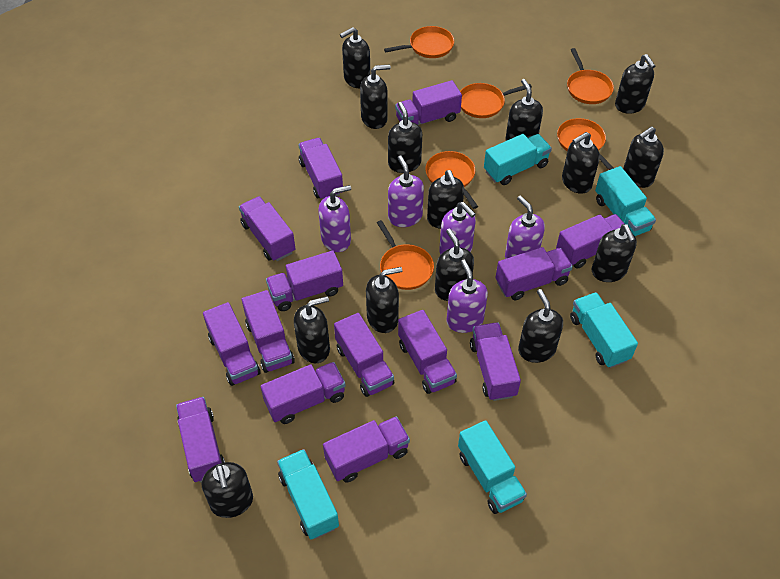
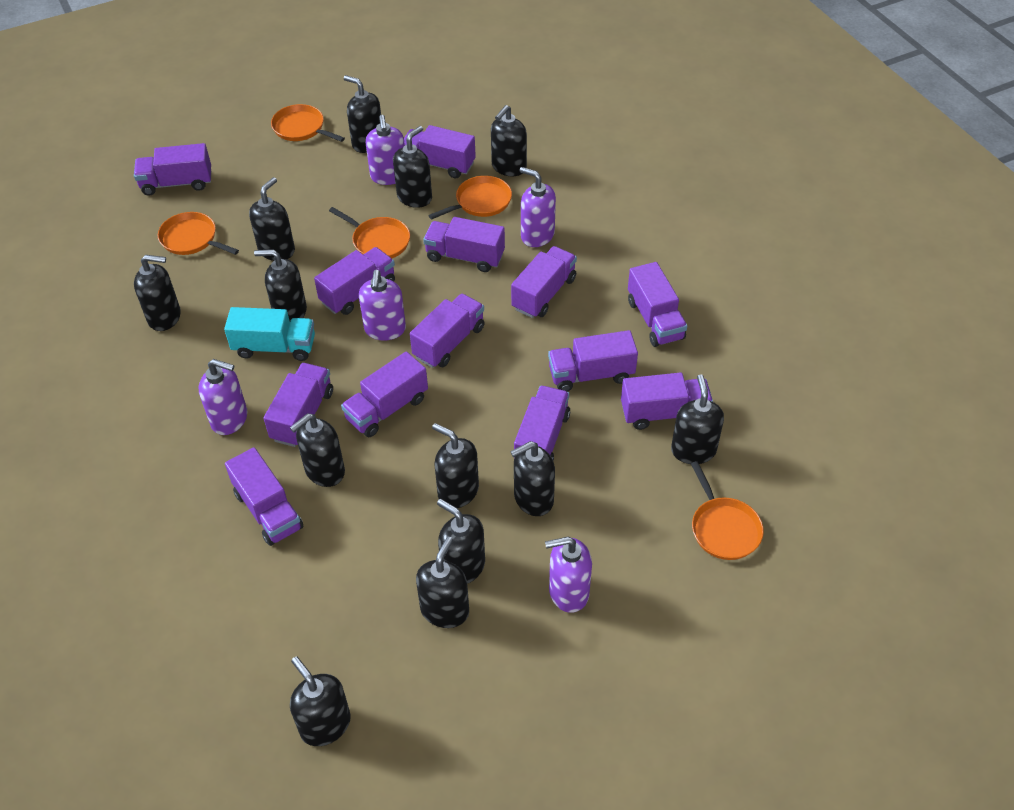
black soap dispenser: 14 -> 13
orange pan: 6 -> 5
purple truck: 14 -> 13
turquoise truck: 5 -> 1

